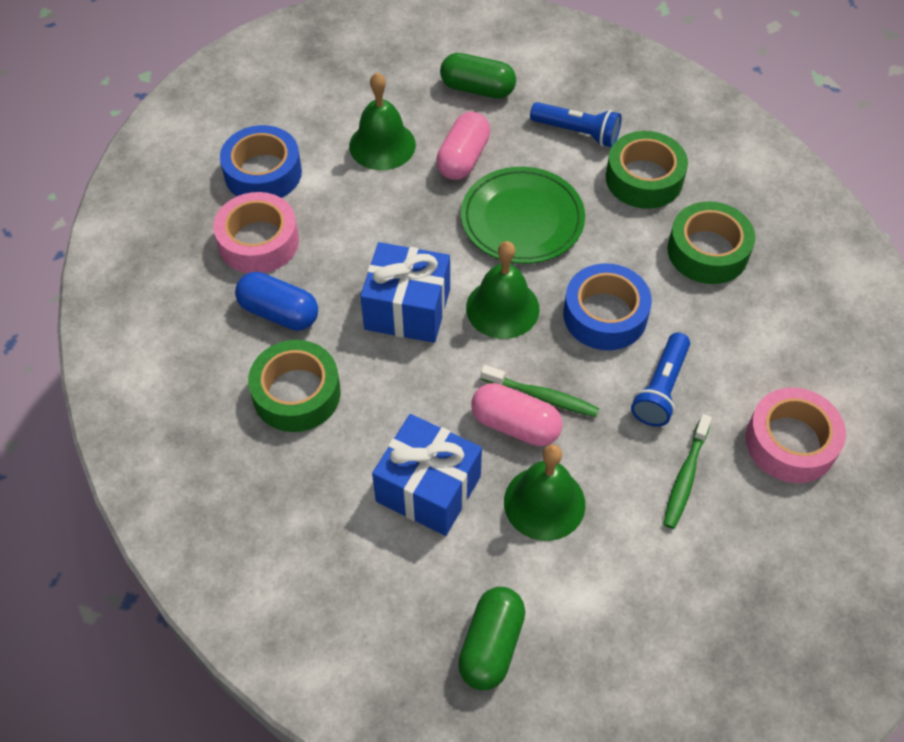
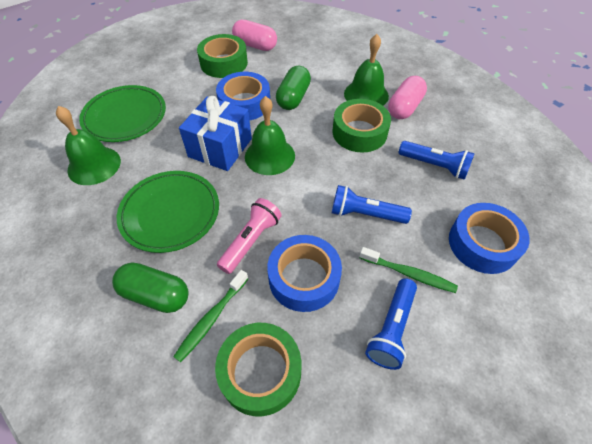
blue capsule: 1 -> 0
blue flashlight: 2 -> 3
blue gift: 2 -> 1
blue tape: 2 -> 3
green plate: 1 -> 2
pink flashlight: 0 -> 1
pink tape: 2 -> 0

